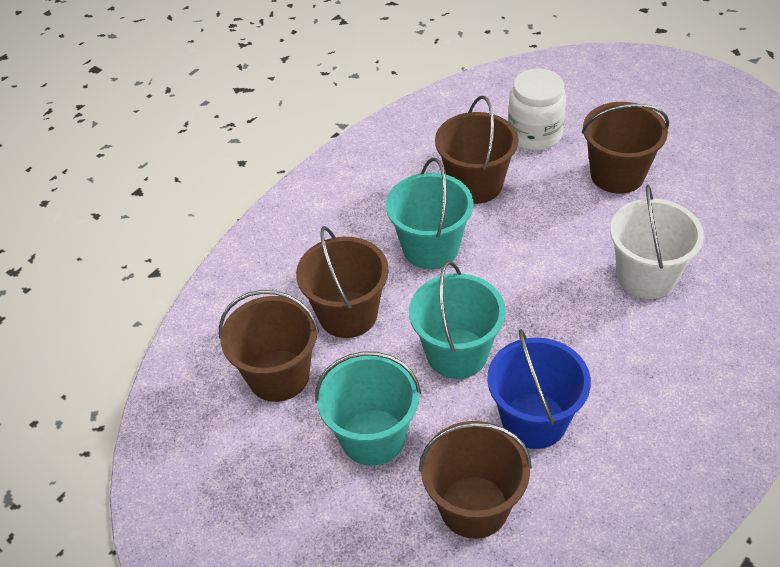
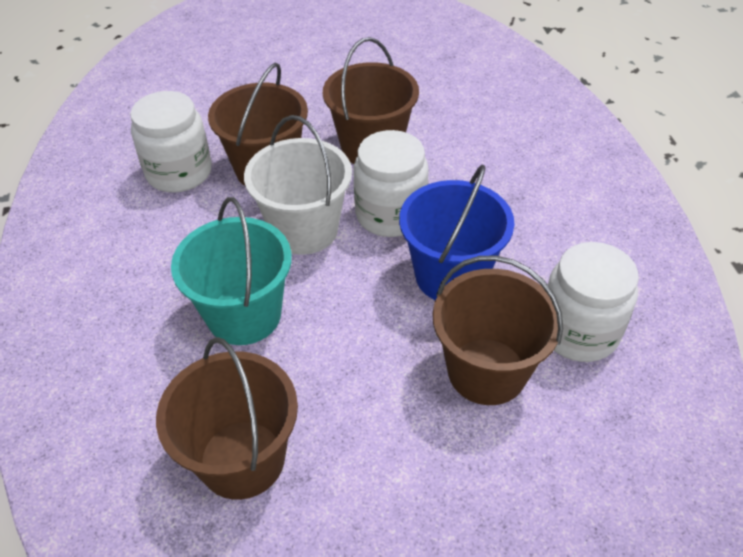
brown bucket: 5 -> 4
turquoise bucket: 3 -> 1
white jar: 1 -> 3

